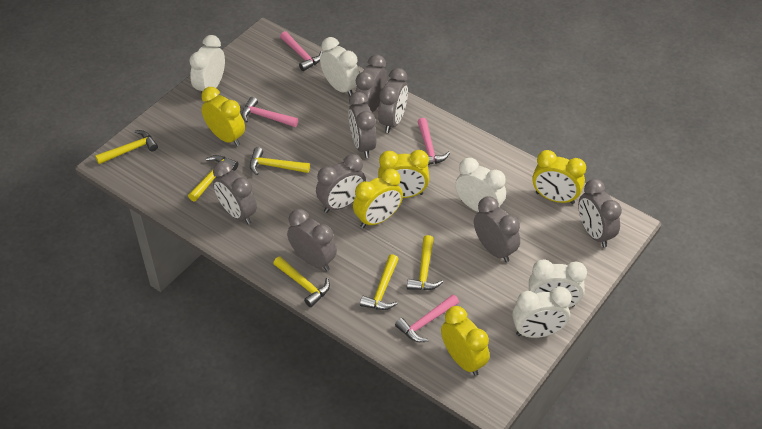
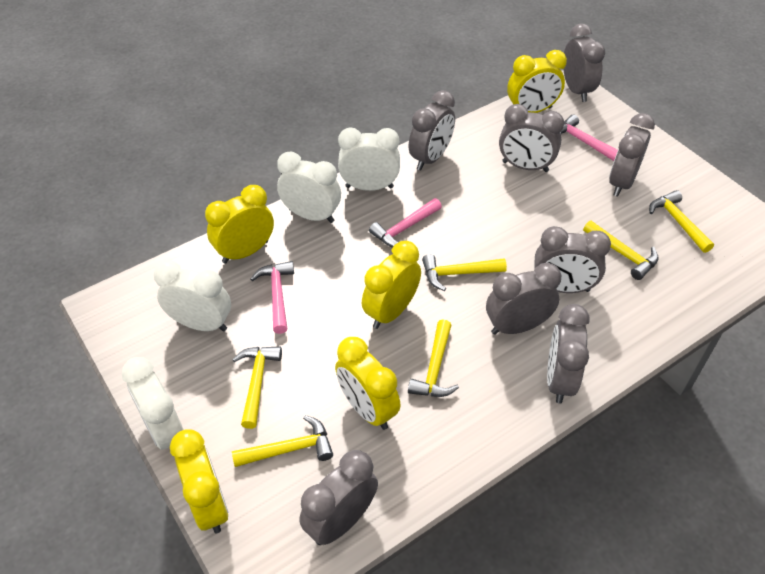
pink hammer: 4 -> 3
white clock: 5 -> 4

